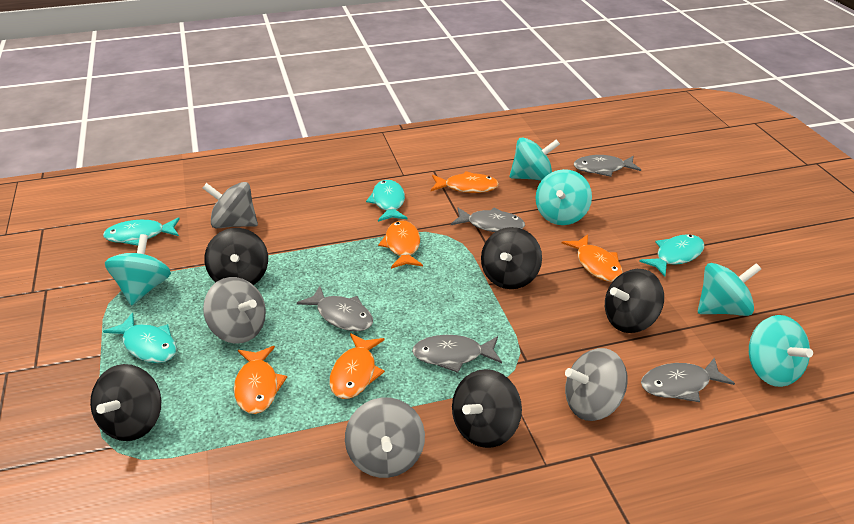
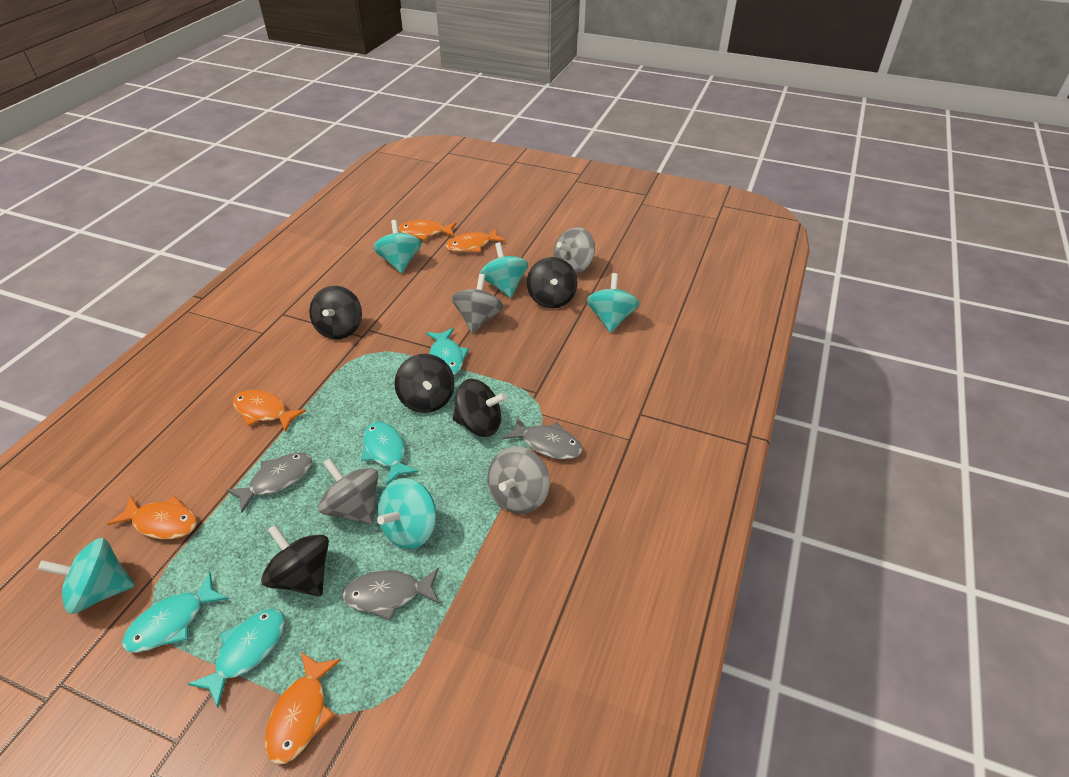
grey fish: 5 -> 3

